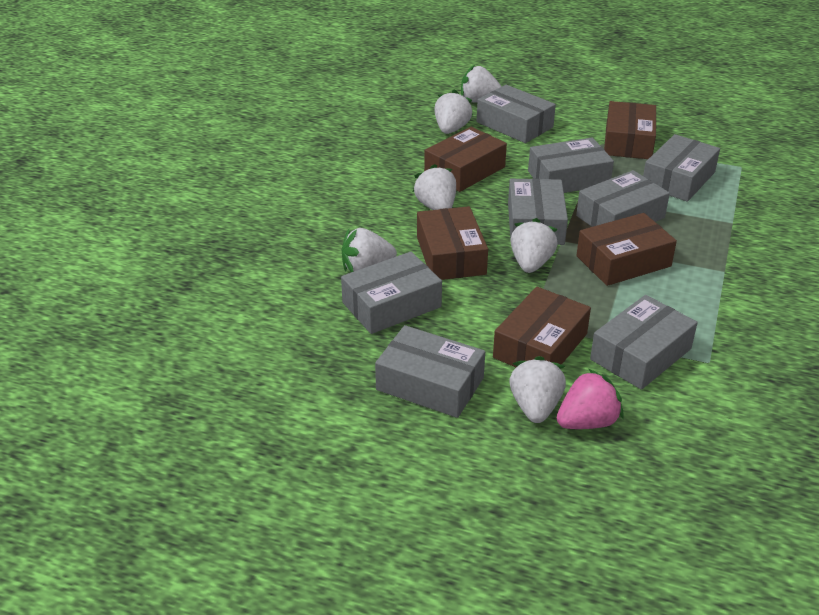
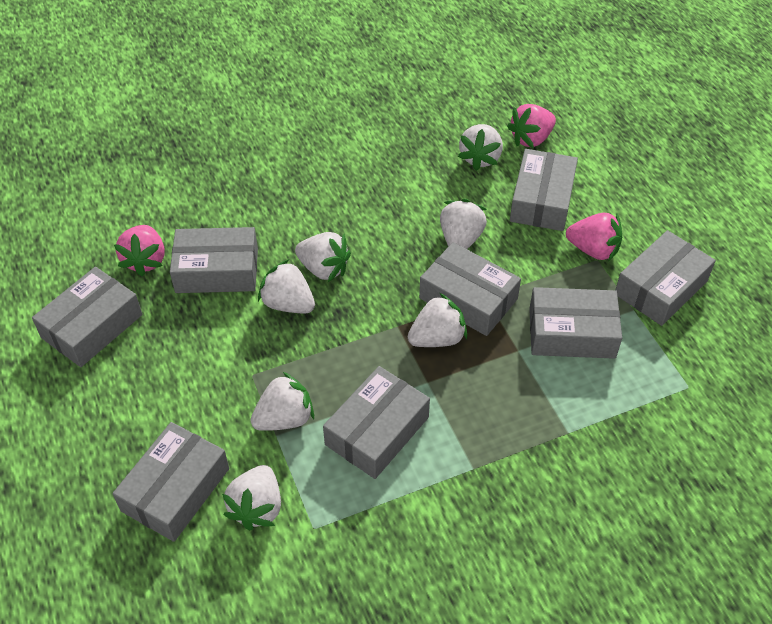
brown box: 5 -> 0
pink strawberry: 1 -> 3
white strawberry: 6 -> 7

